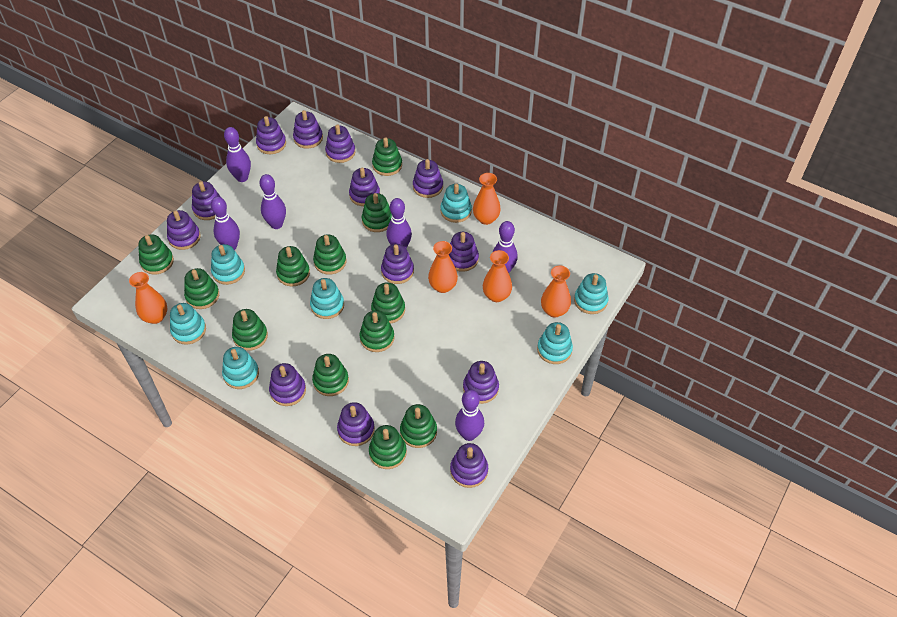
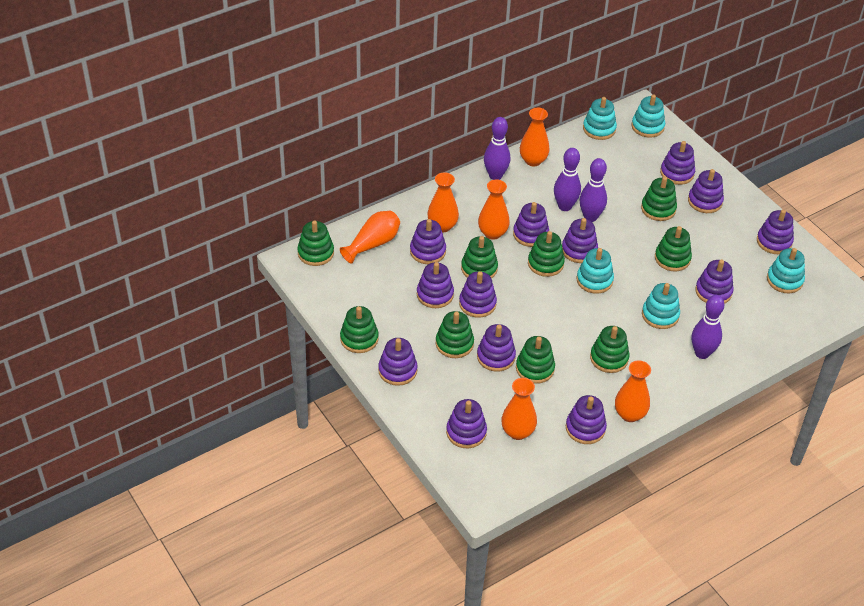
green stacking toy: 12 -> 9
orange vase: 5 -> 6
purple bowling pin: 6 -> 4
turquoise stacking toy: 7 -> 5

